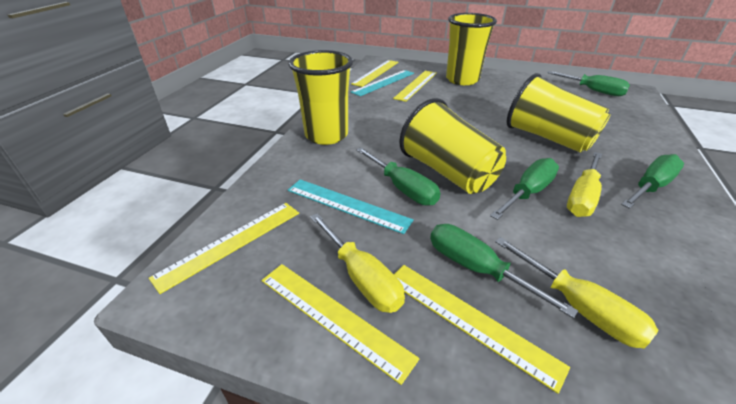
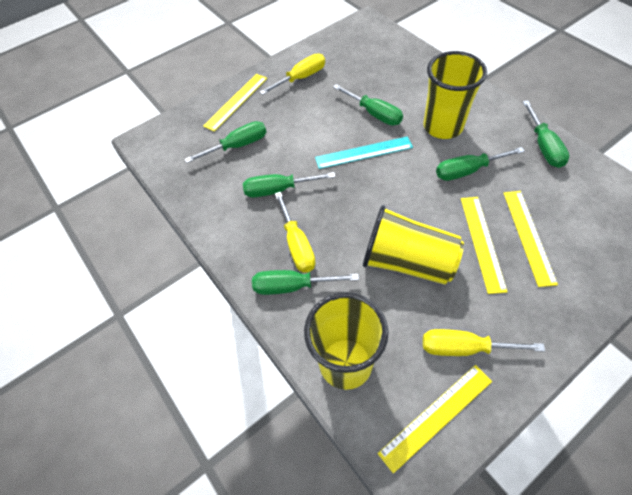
green screwdriver: 5 -> 6
turquoise ruler: 2 -> 1
yellow cup: 4 -> 3
yellow ruler: 5 -> 4

